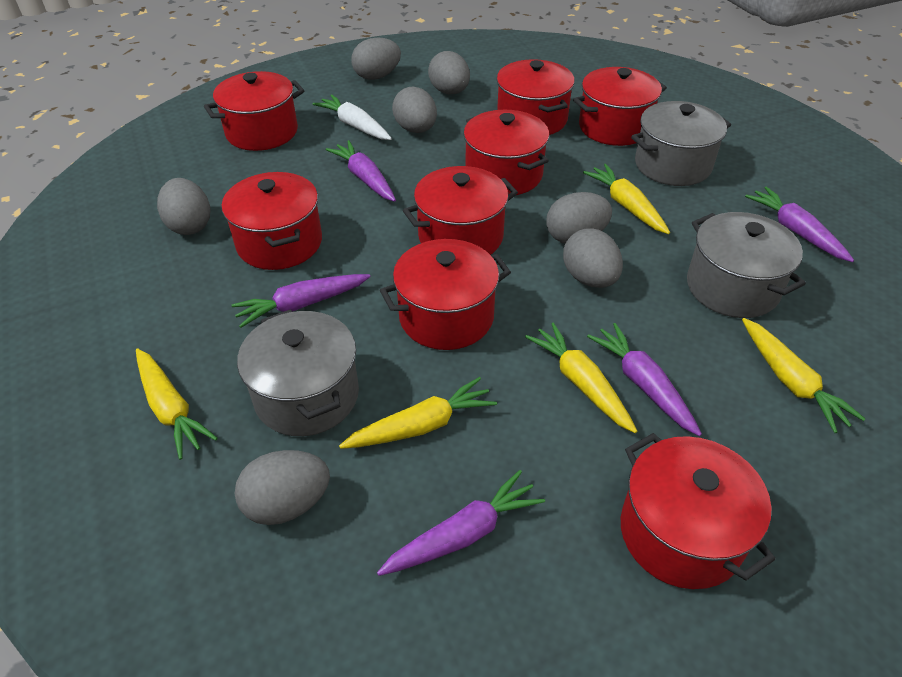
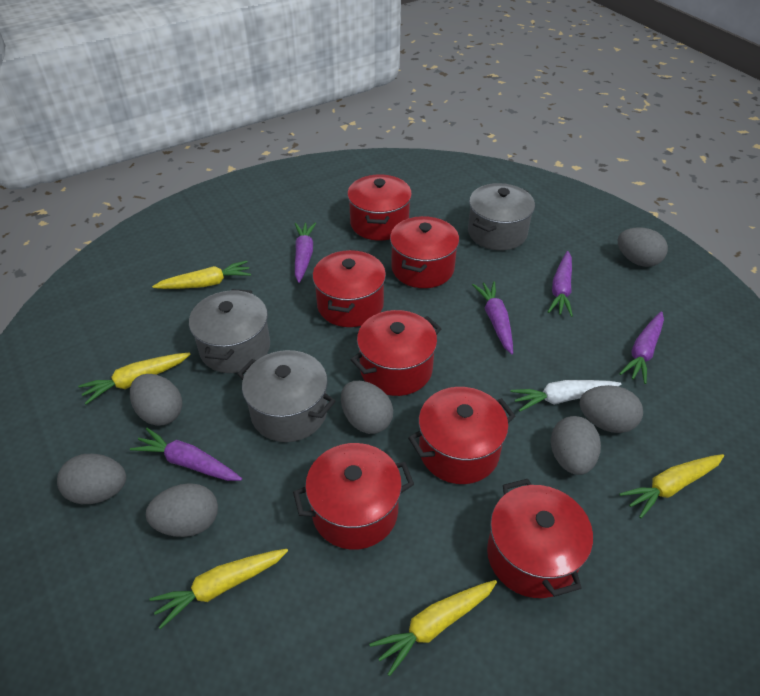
red pot: 8 -> 7

